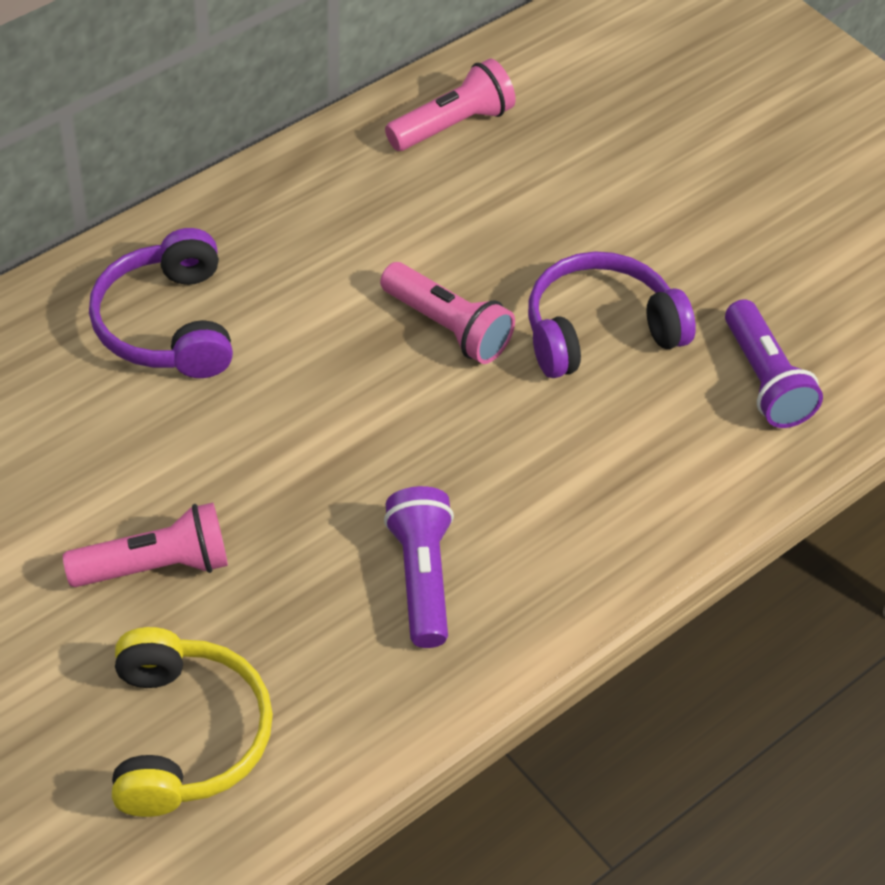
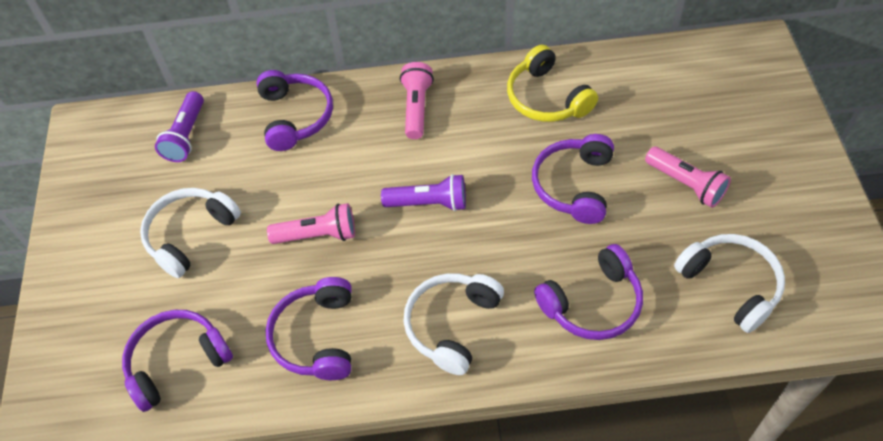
purple headphones: 2 -> 5
white headphones: 0 -> 3

